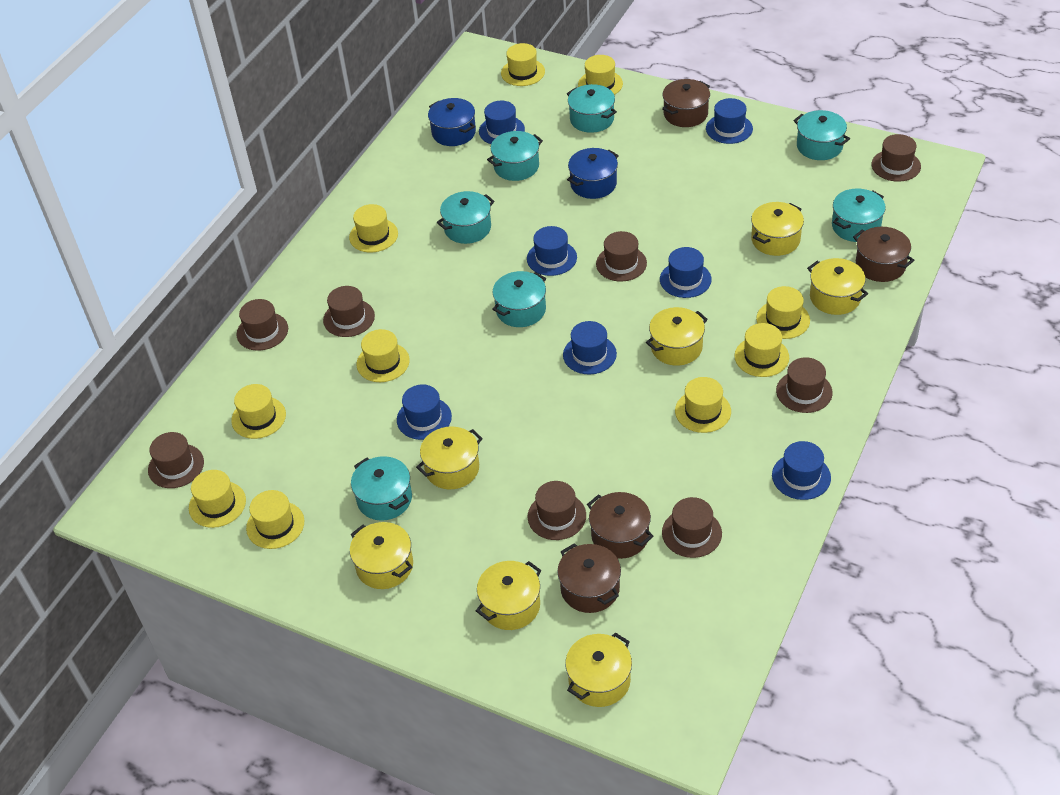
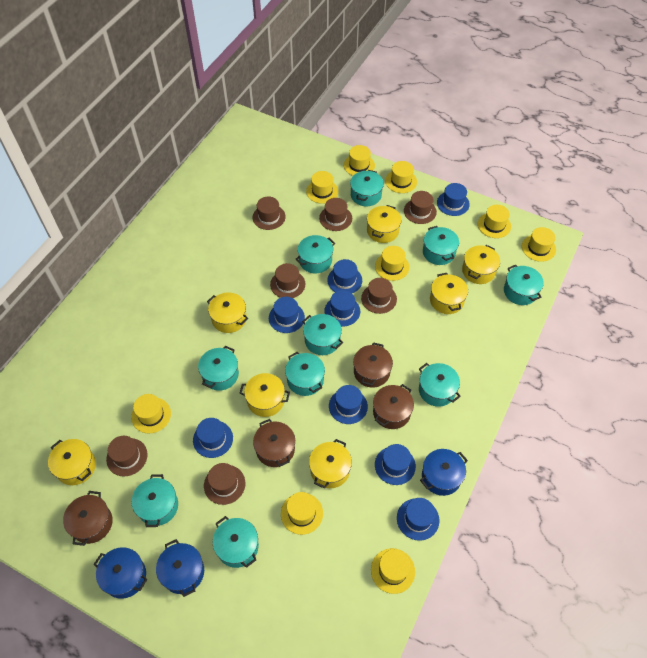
blue hat: 7 -> 8
blue pot: 2 -> 3
brown hat: 8 -> 7
turquoise pot: 7 -> 10
yellow hat: 10 -> 9

